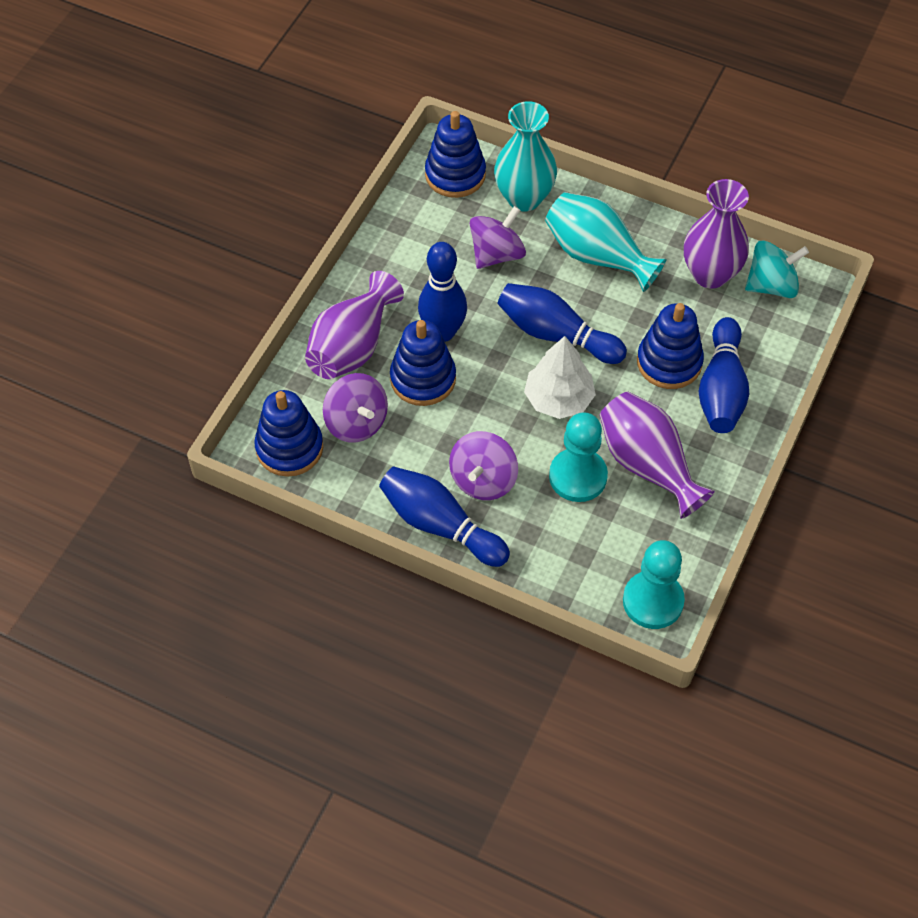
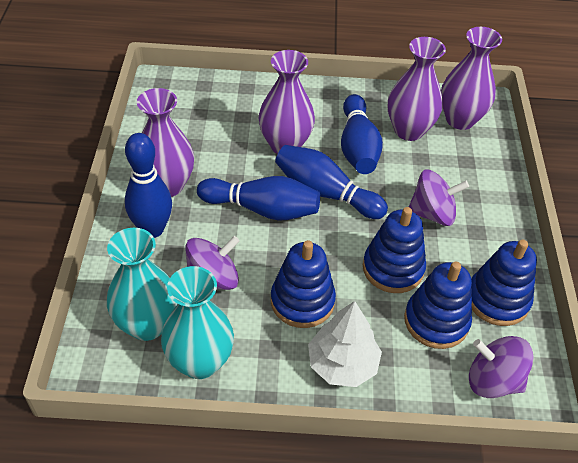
purple vase: 3 -> 4
turquoise pawn: 2 -> 0
turquoise spinning top: 1 -> 0

